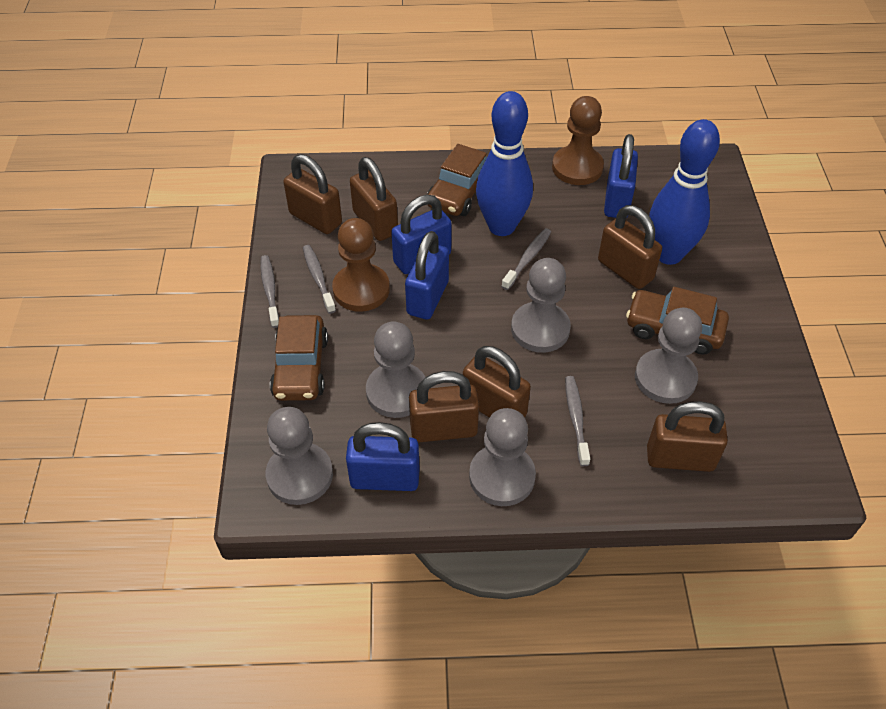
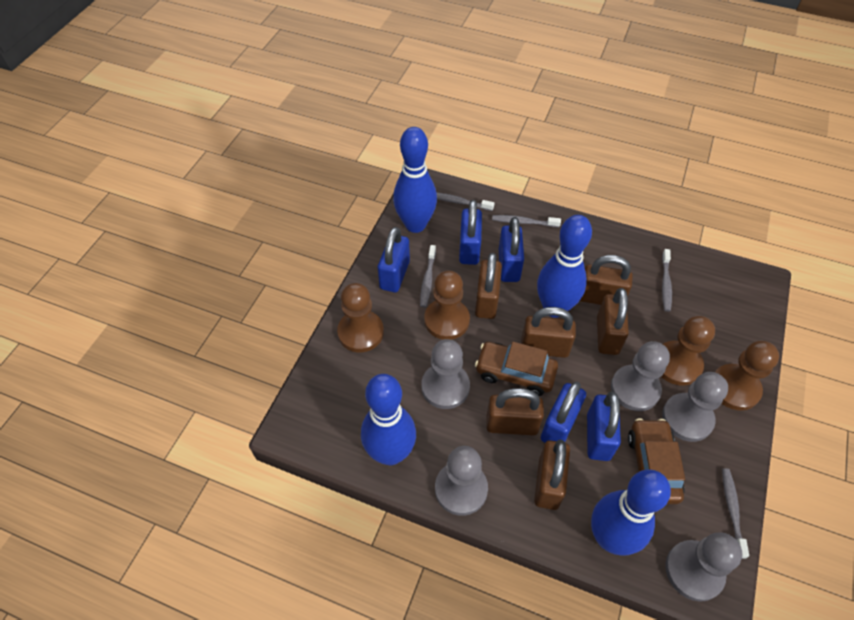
blue bowling pin: 2 -> 4
blue padlock: 4 -> 5
brown car: 3 -> 2
brown pawn: 2 -> 4
grey toothbrush: 4 -> 5

